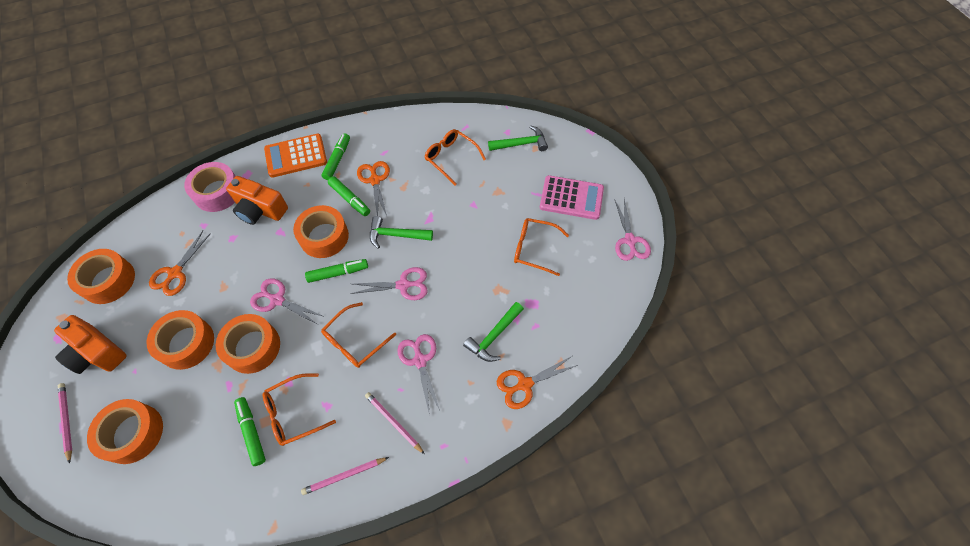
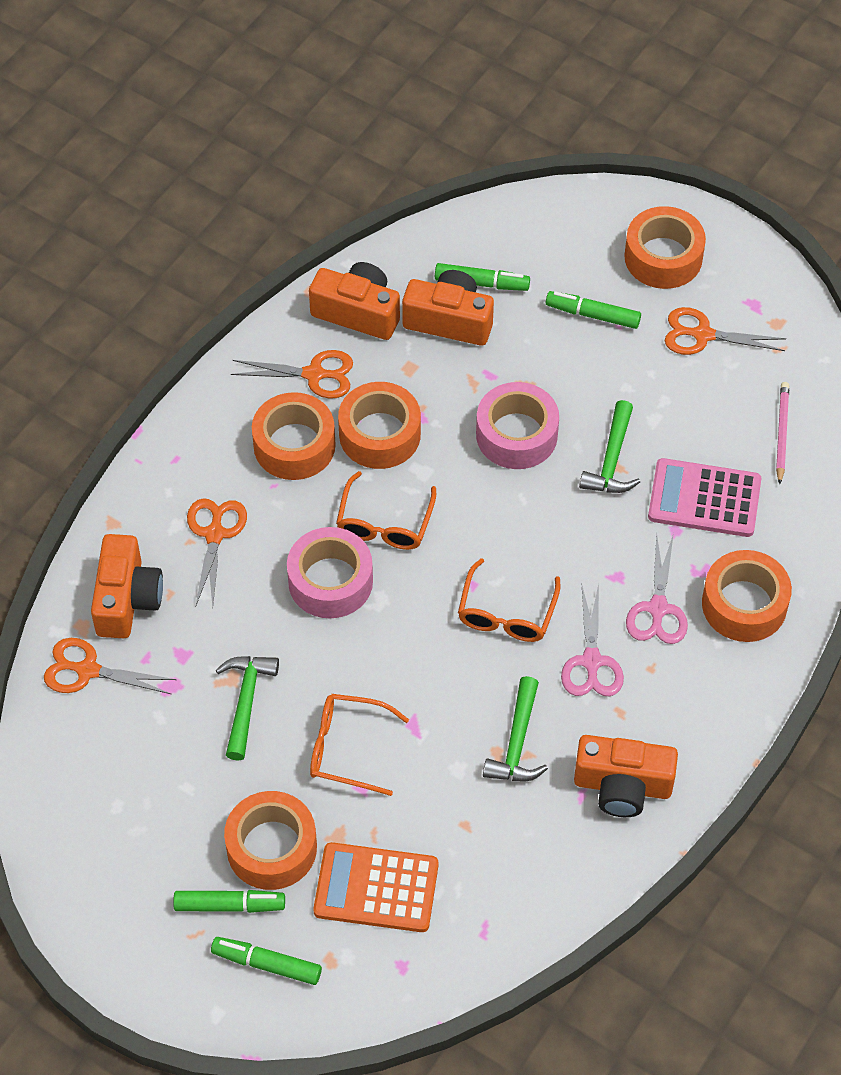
orange camera: 2 -> 4
orange glasses: 4 -> 3
orange scissors: 3 -> 4
pink pencil: 3 -> 1
pink scissors: 4 -> 2
pink tape: 1 -> 2

